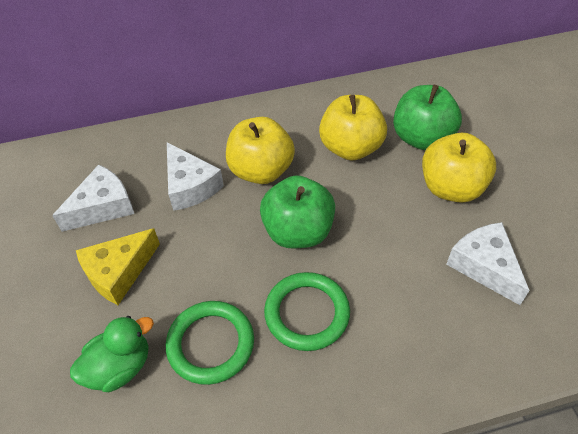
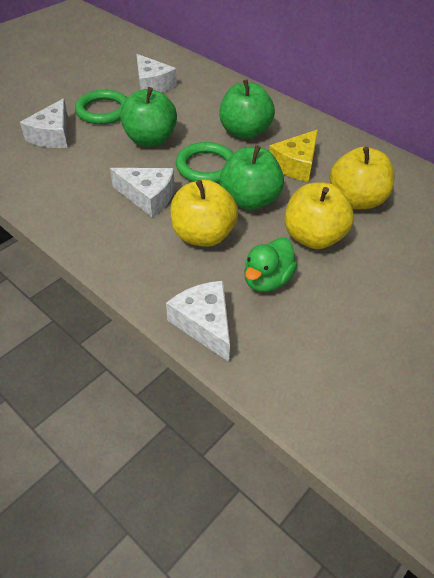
green apple: 2 -> 3
white cheese: 3 -> 4

